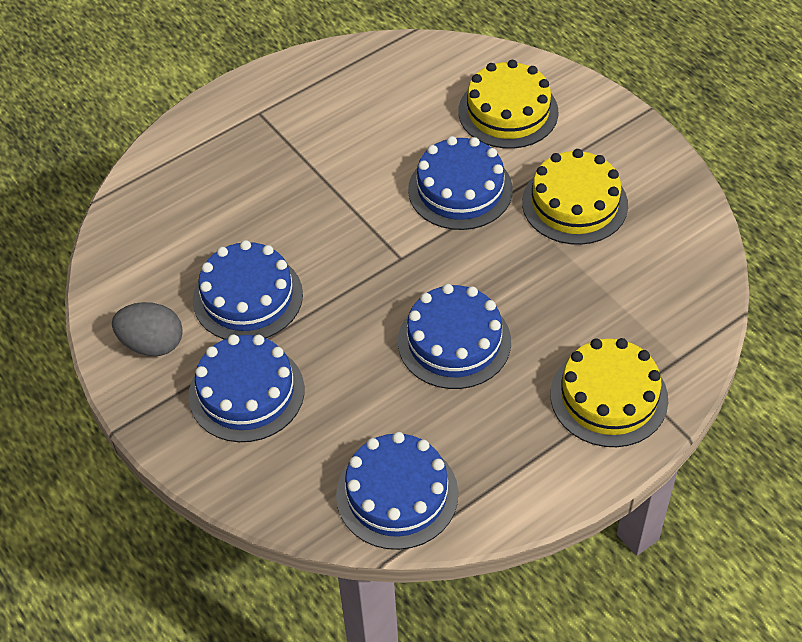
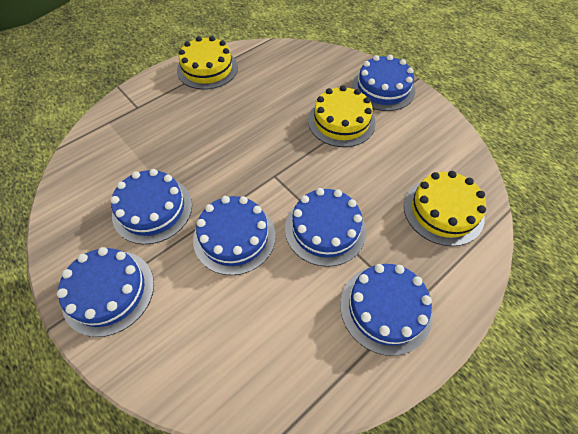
blue cake: 5 -> 6
grey egg: 1 -> 0

